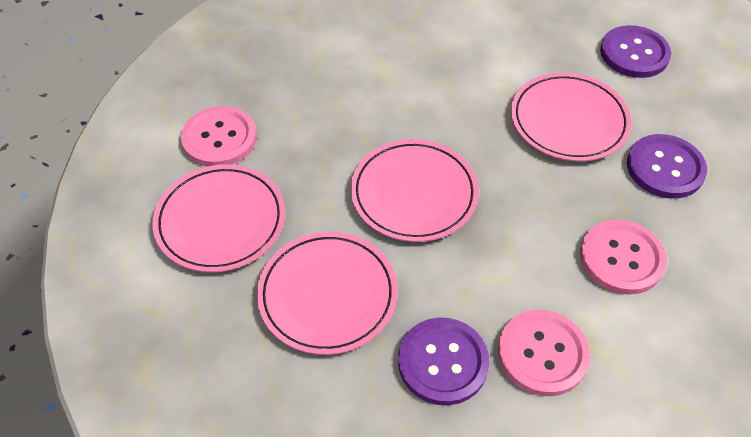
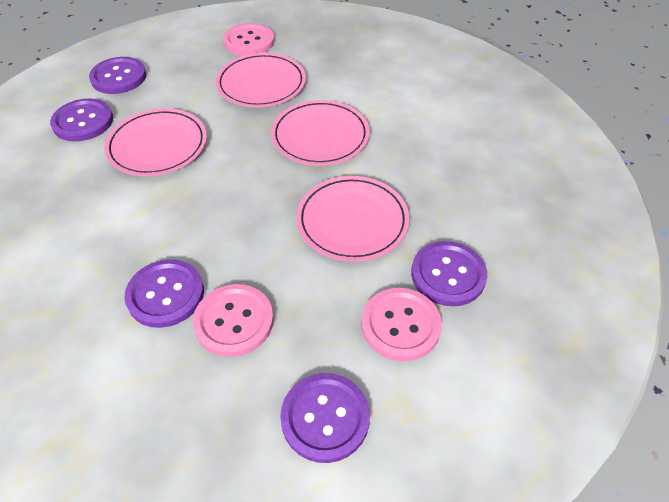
purple button: 3 -> 5

